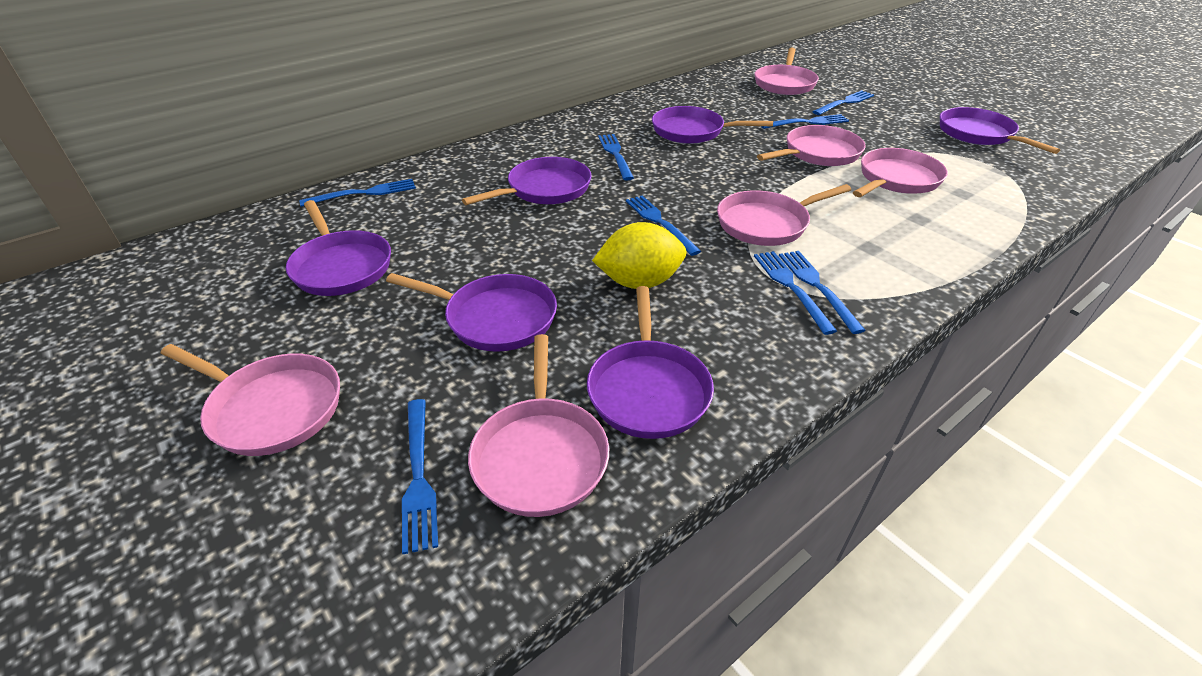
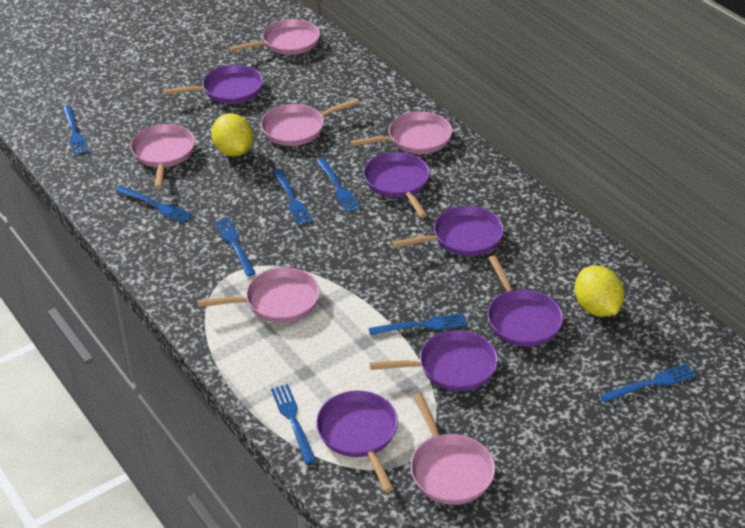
yellow lemon: 1 -> 2

